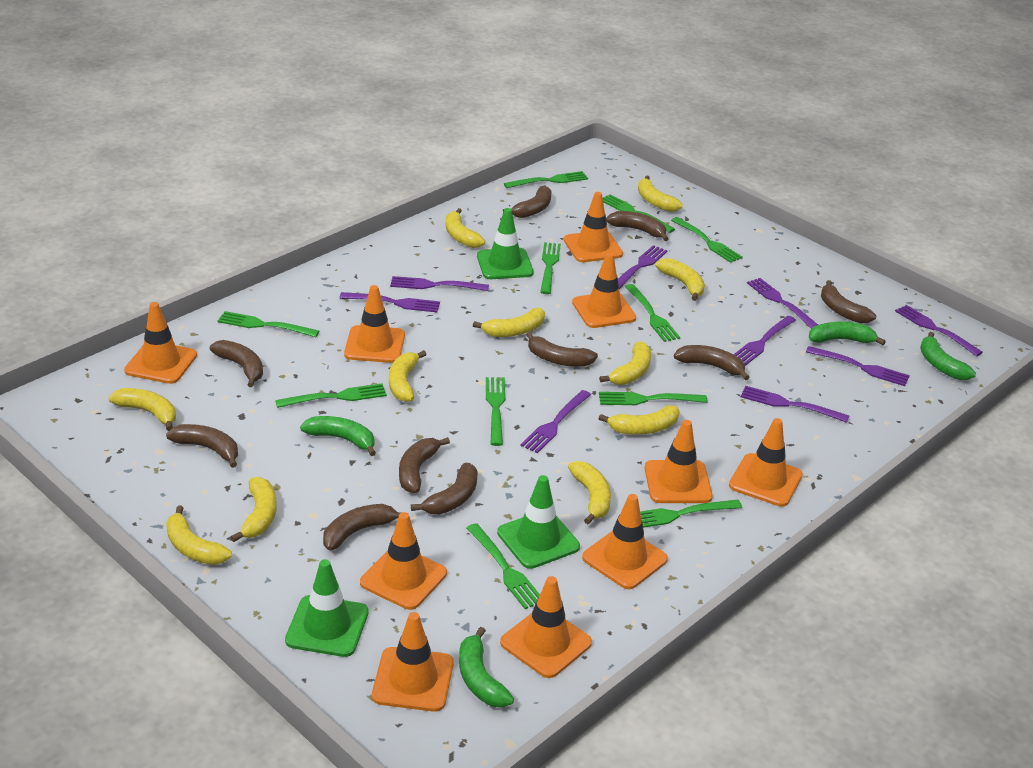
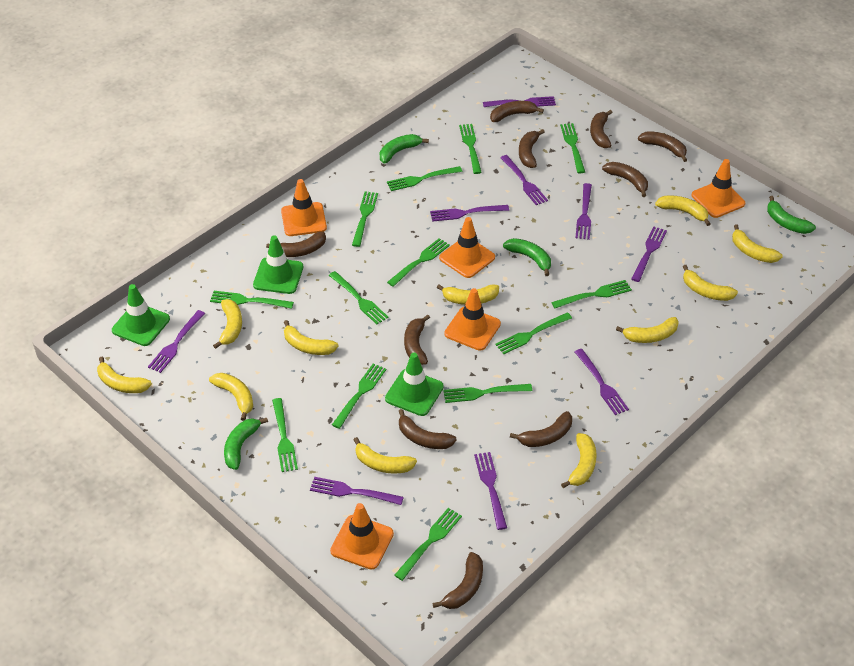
green fork: 11 -> 13
orange traffic cone: 10 -> 5

